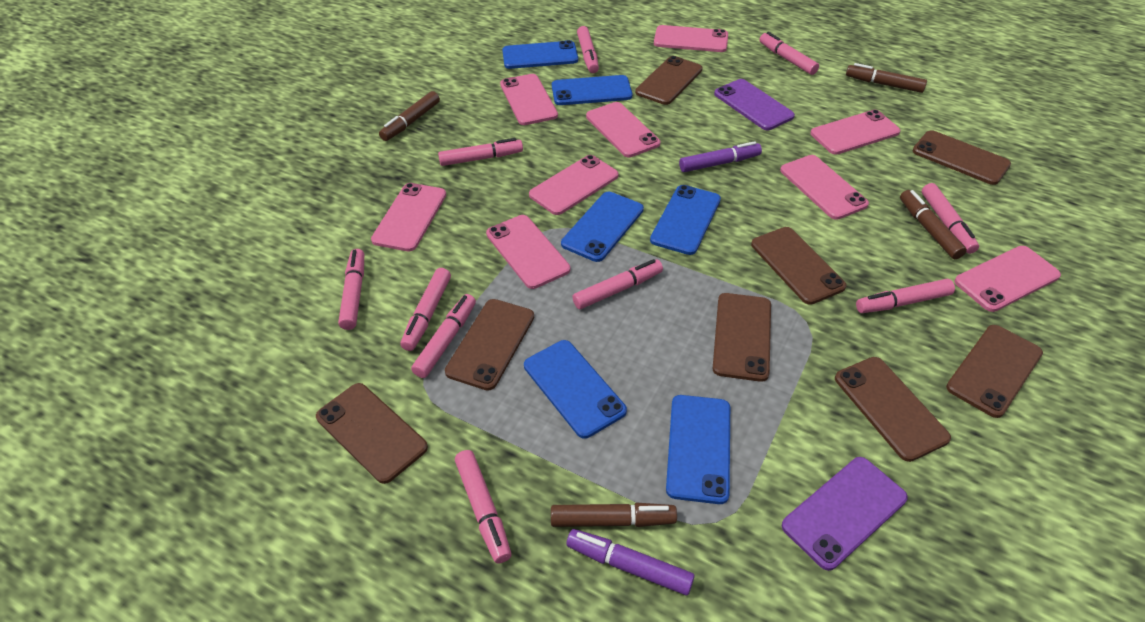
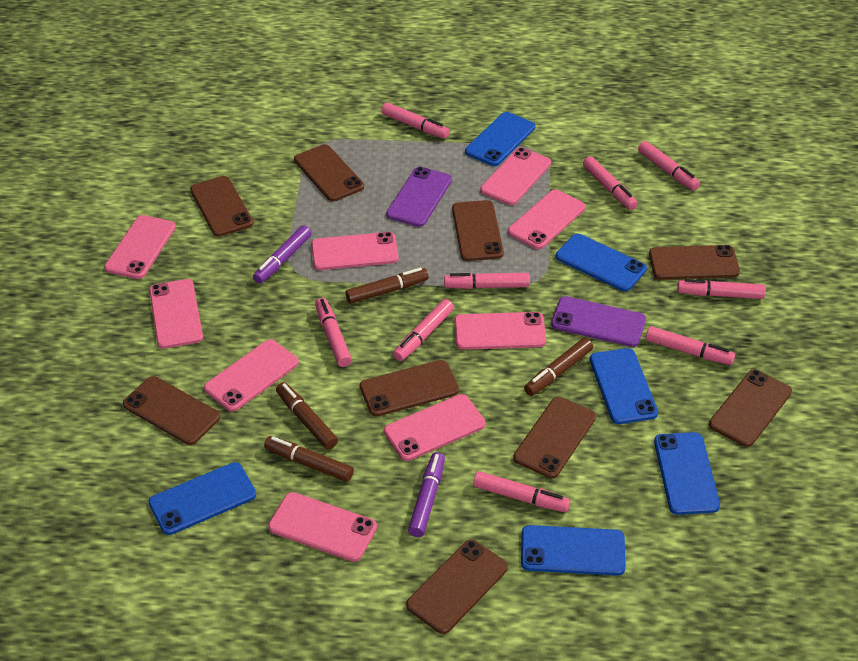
brown phone: 8 -> 9
pink marker: 10 -> 9

